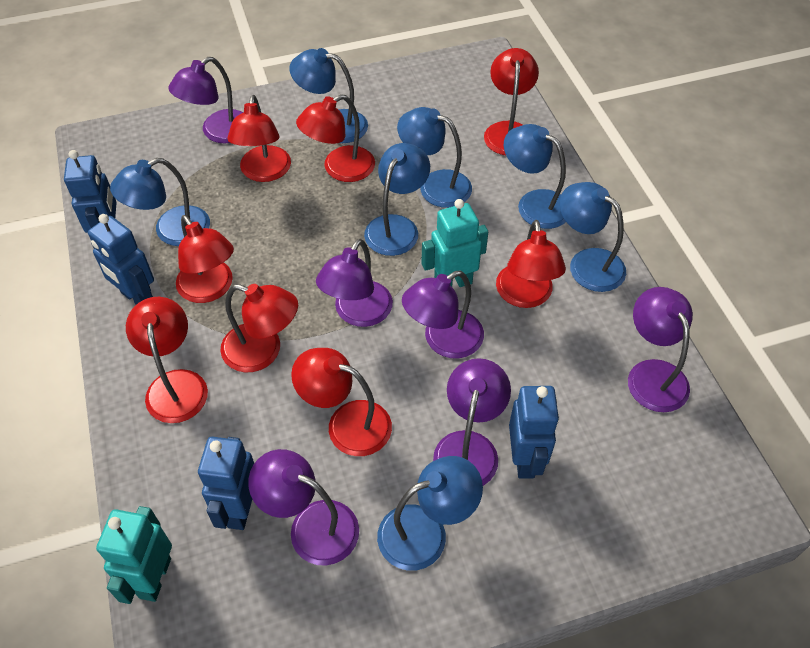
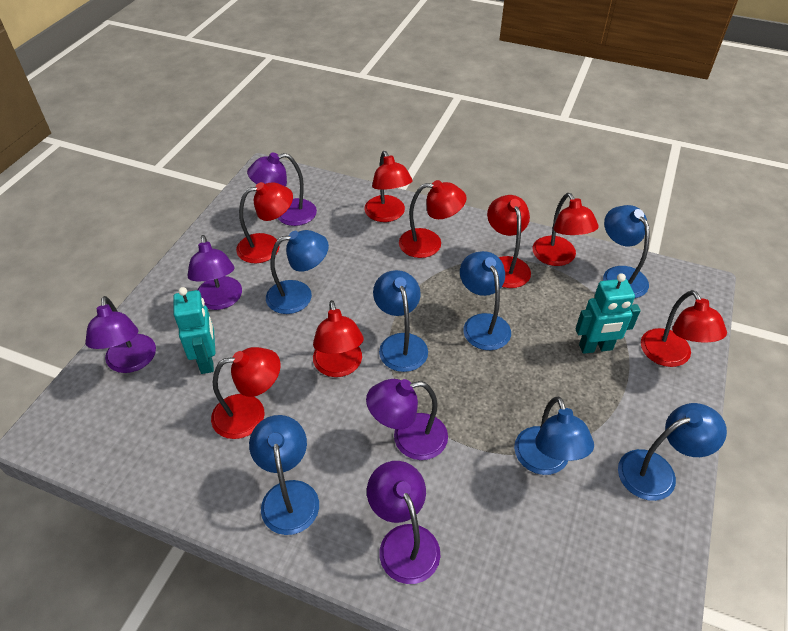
blue robot: 4 -> 0
purple lamp: 6 -> 5

